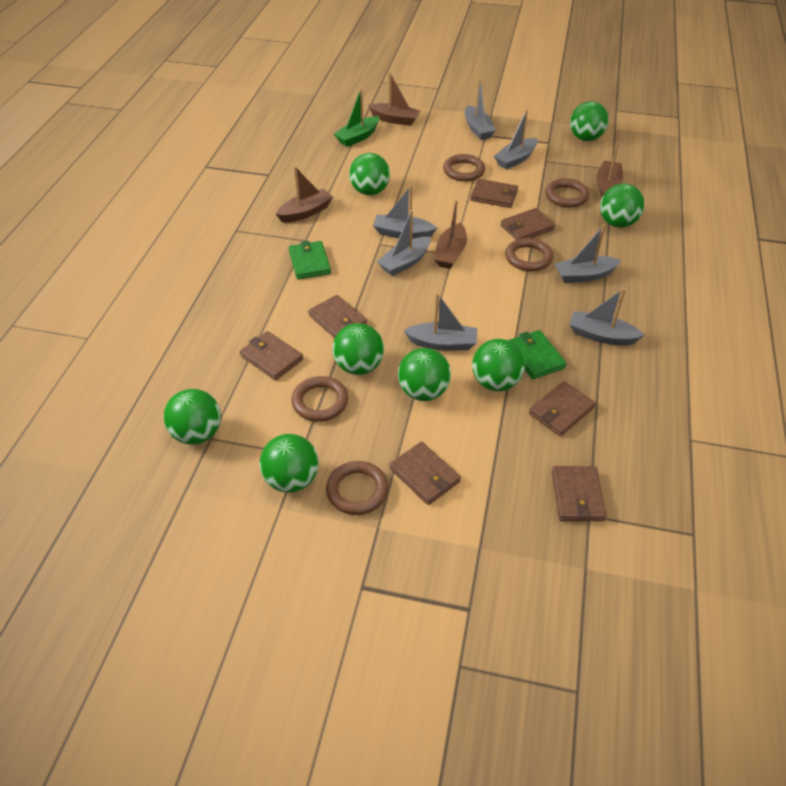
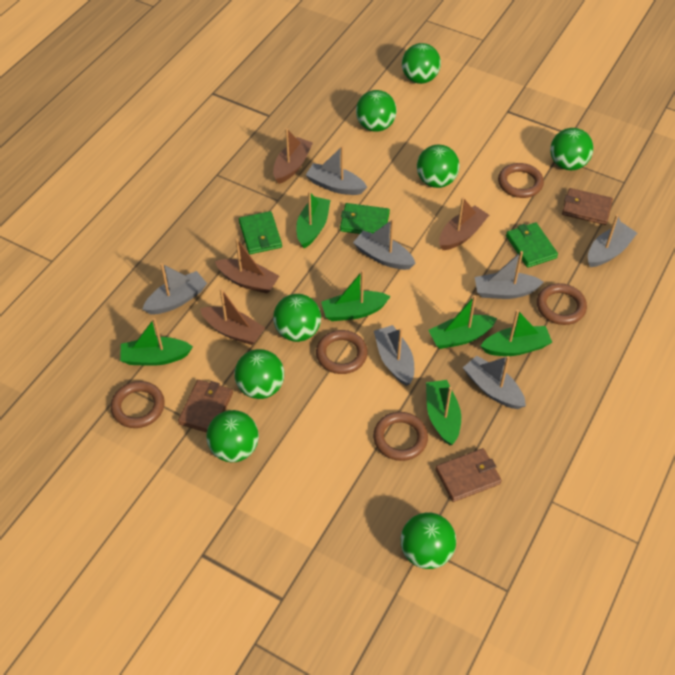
brown wallet: 7 -> 3
green boat: 1 -> 6
green wallet: 2 -> 3

